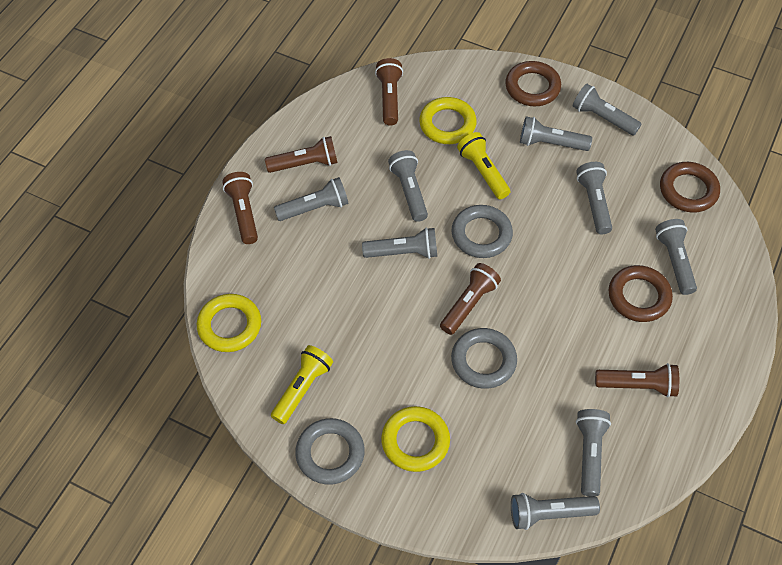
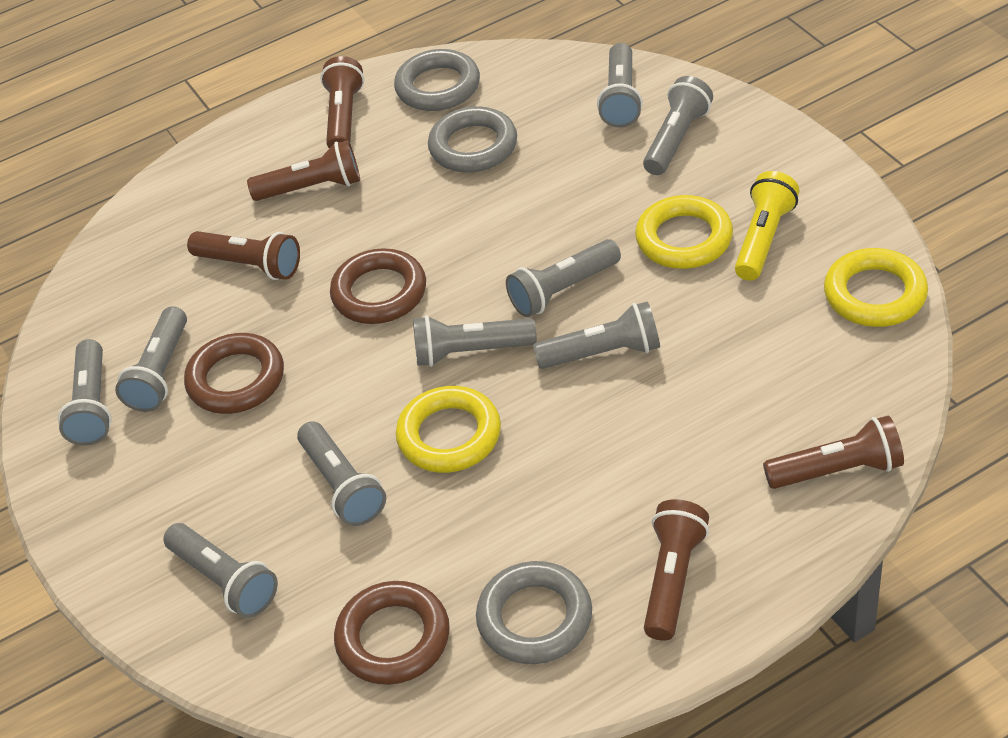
yellow flashlight: 2 -> 1

